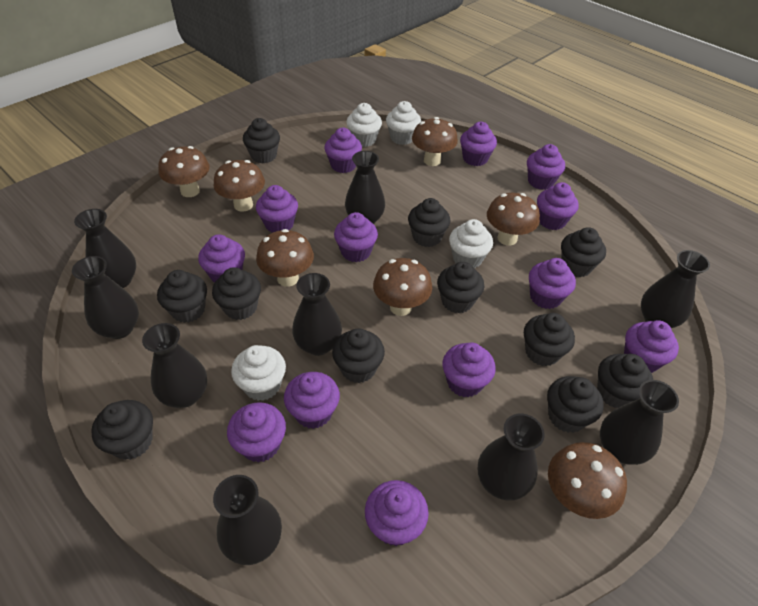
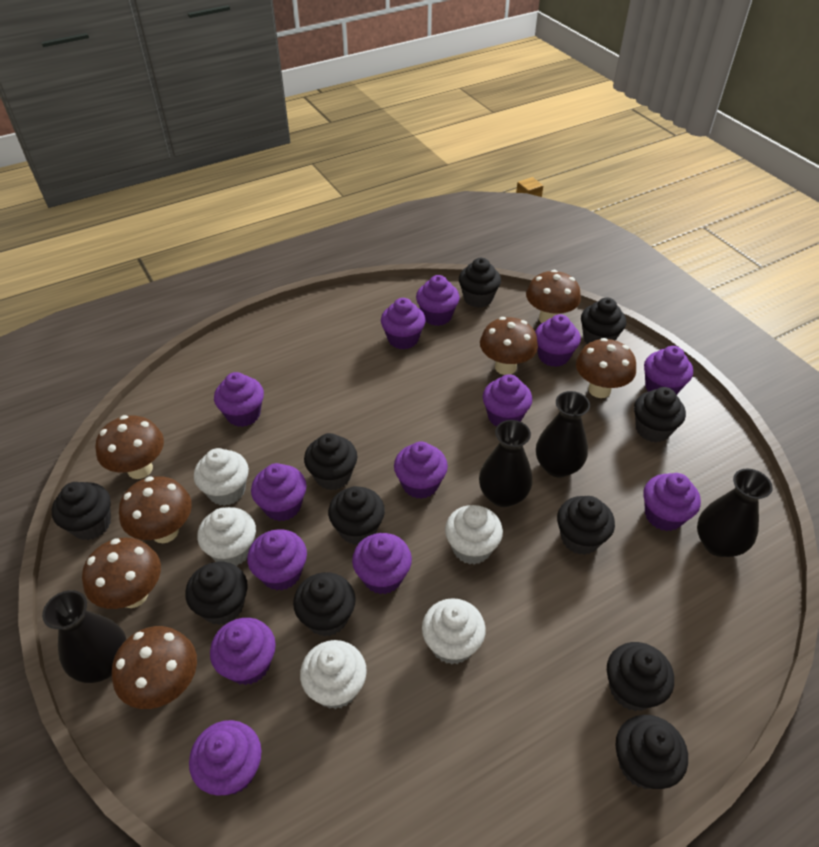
black vase: 9 -> 4
white cupcake: 4 -> 5

